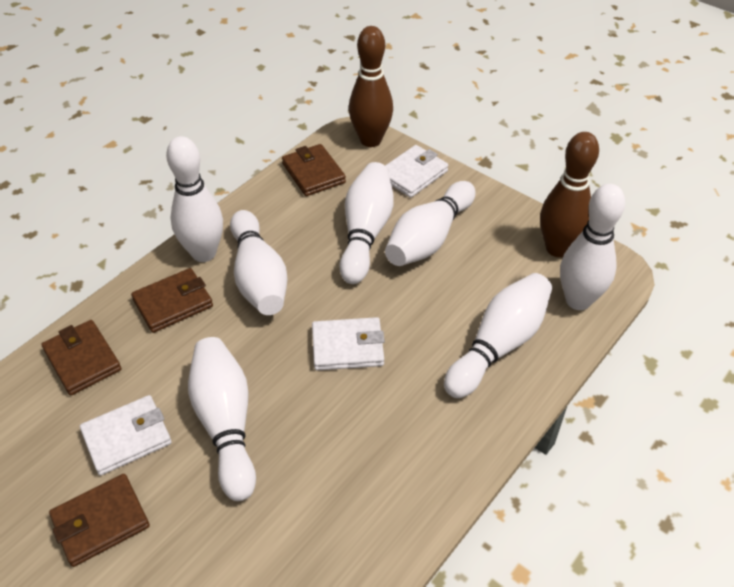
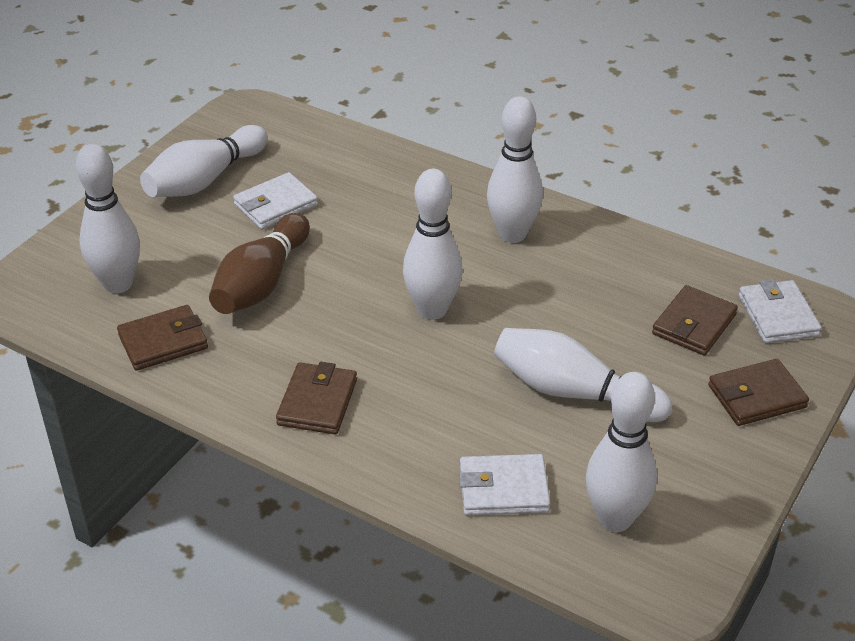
brown bowling pin: 2 -> 1
white bowling pin: 7 -> 6

